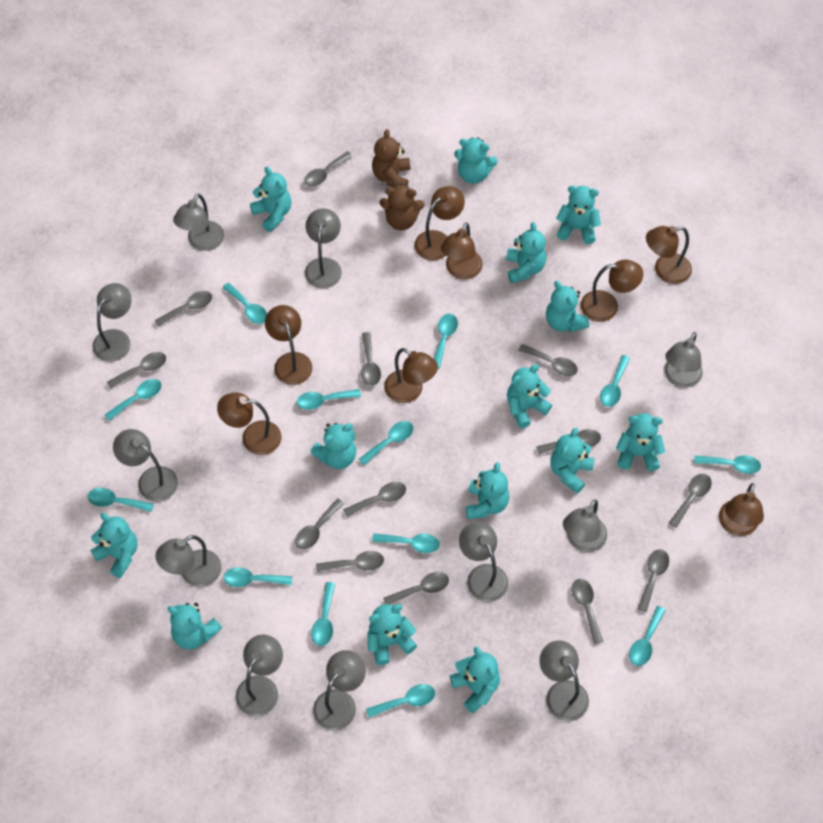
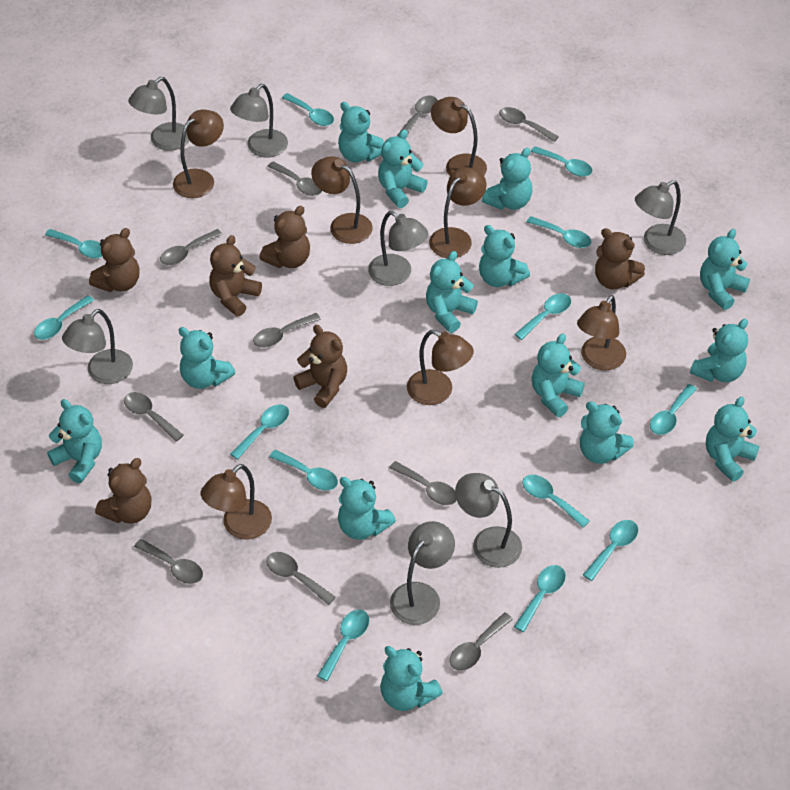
brown lamp: 8 -> 7
brown teddy bear: 2 -> 6
grey lamp: 11 -> 7
grey spoon: 13 -> 10

